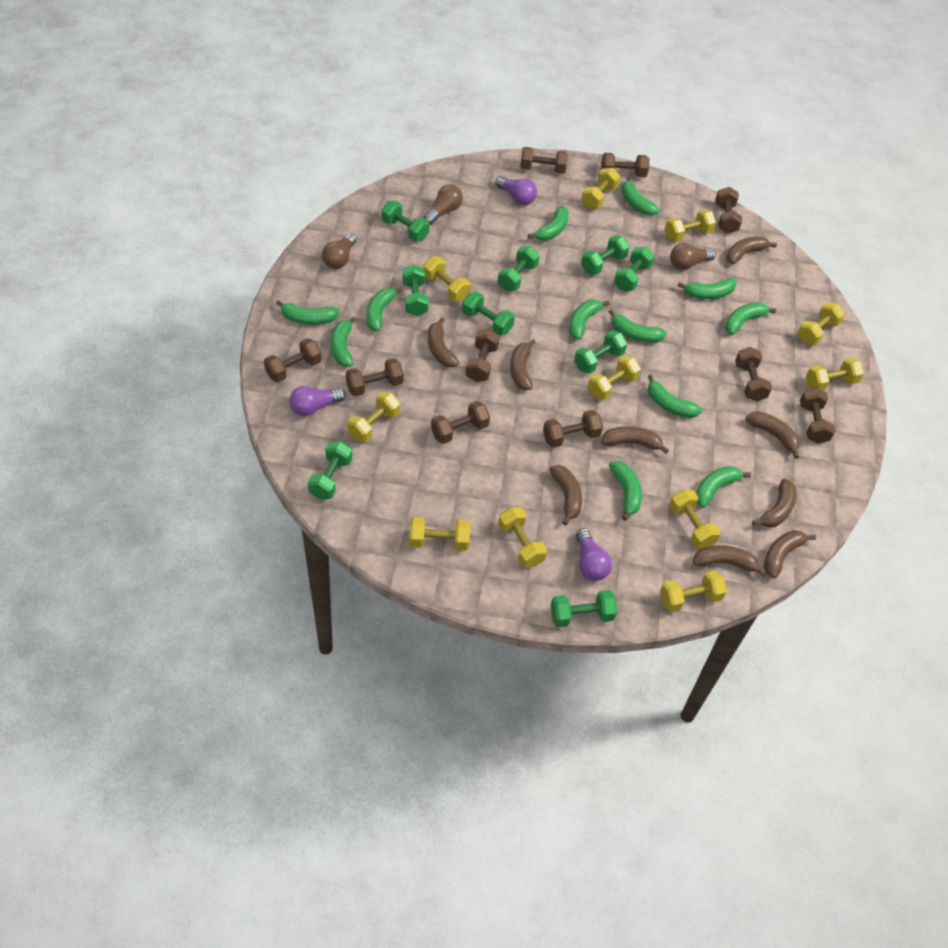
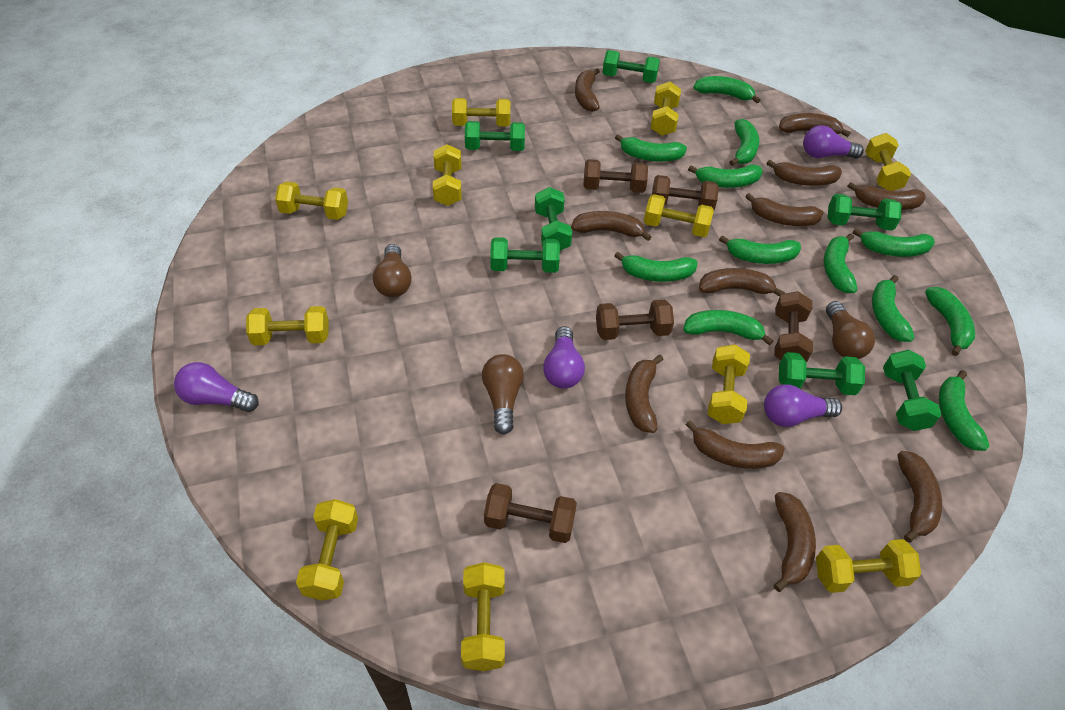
brown banana: 9 -> 11
brown dumbbell: 10 -> 5
green dumbbell: 9 -> 7
purple light bulb: 3 -> 4

